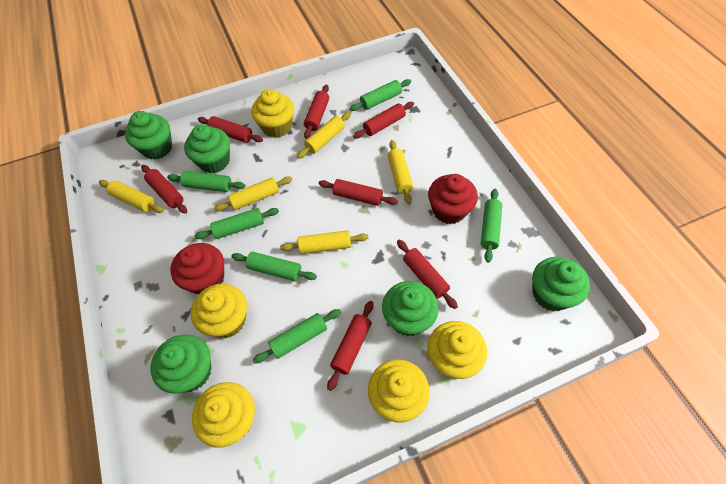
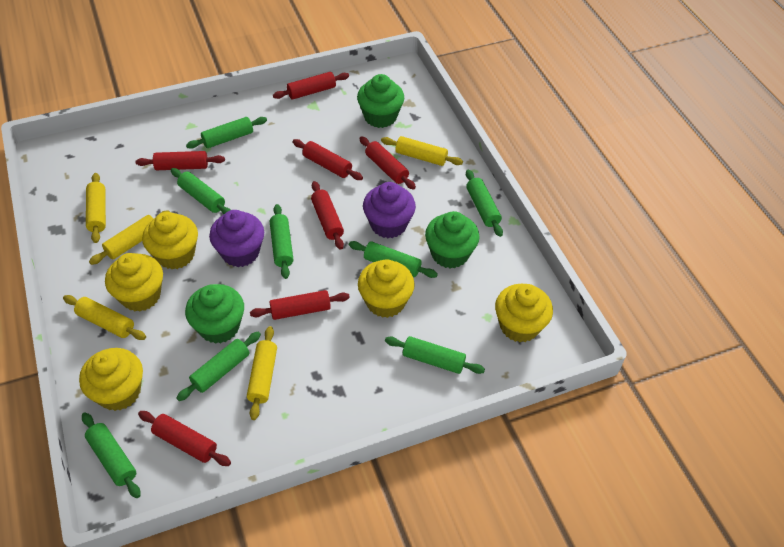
green cupcake: 5 -> 3
green rolling pin: 6 -> 8
purple cupcake: 0 -> 2
red cupcake: 2 -> 0

